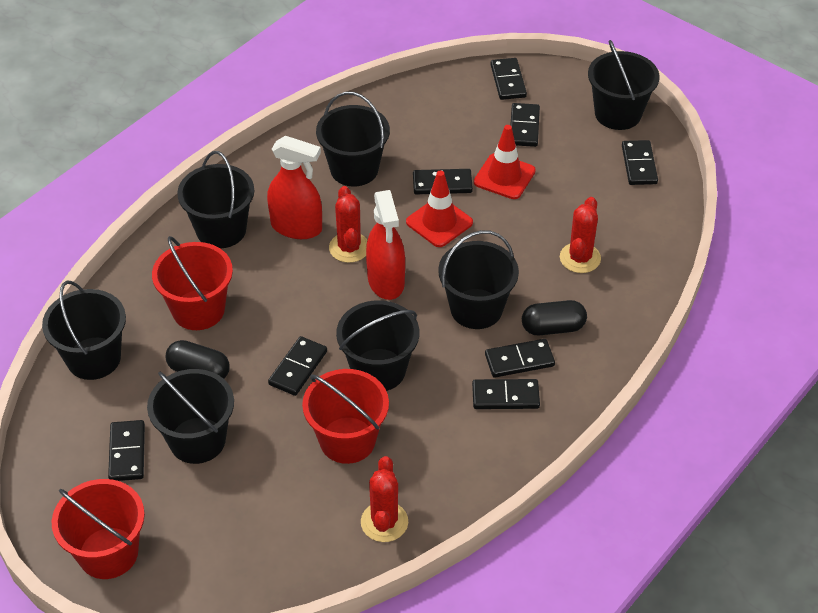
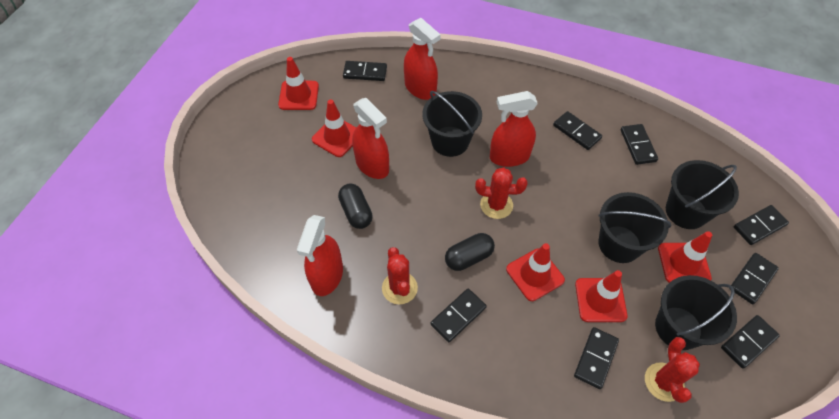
black bucket: 7 -> 4
red bucket: 3 -> 0
red spray bottle: 2 -> 4
red traffic cone: 2 -> 5

